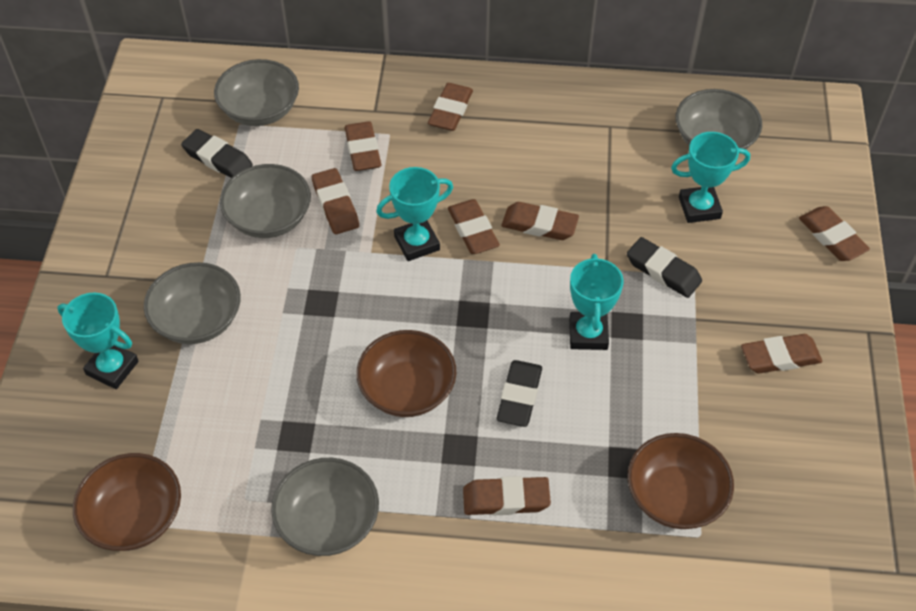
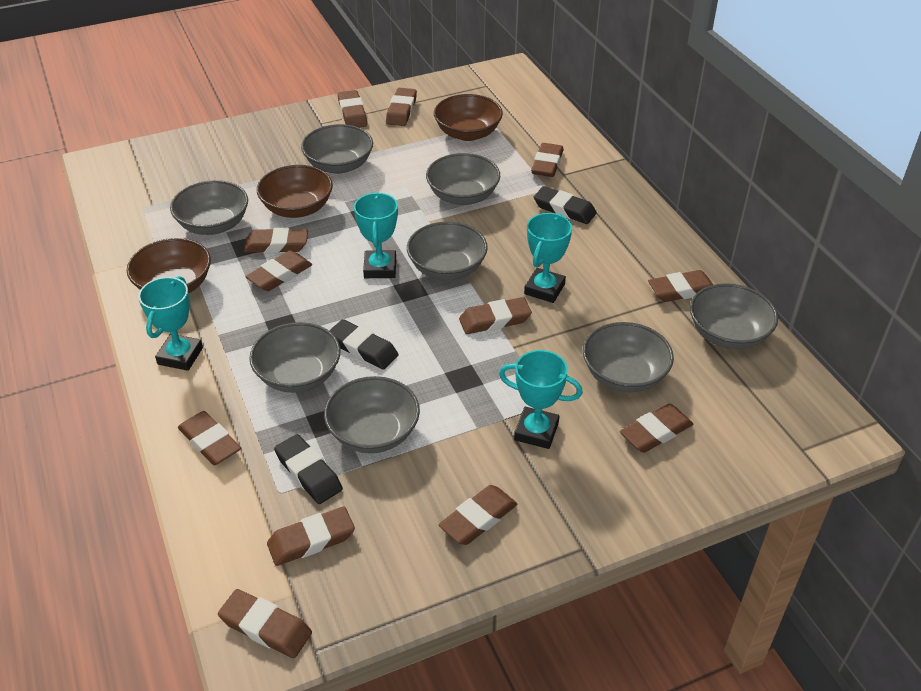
brown eraser: 8 -> 12
grey bowl: 5 -> 8

